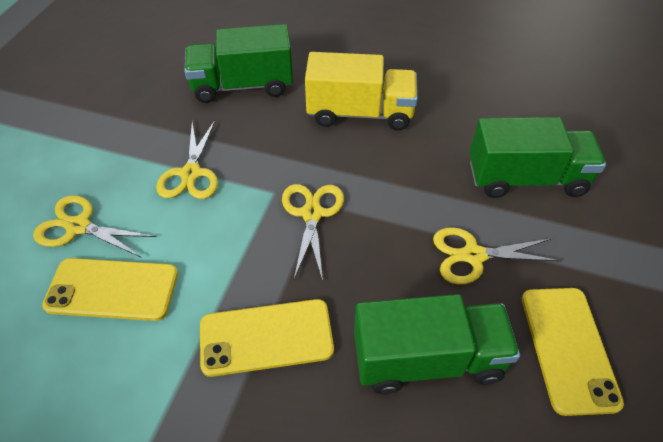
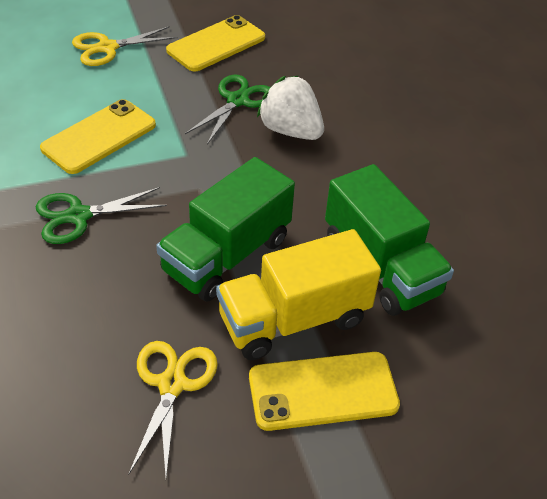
green scissors: 0 -> 2
green truck: 3 -> 2
white strawberry: 0 -> 1
yellow scissors: 4 -> 2

